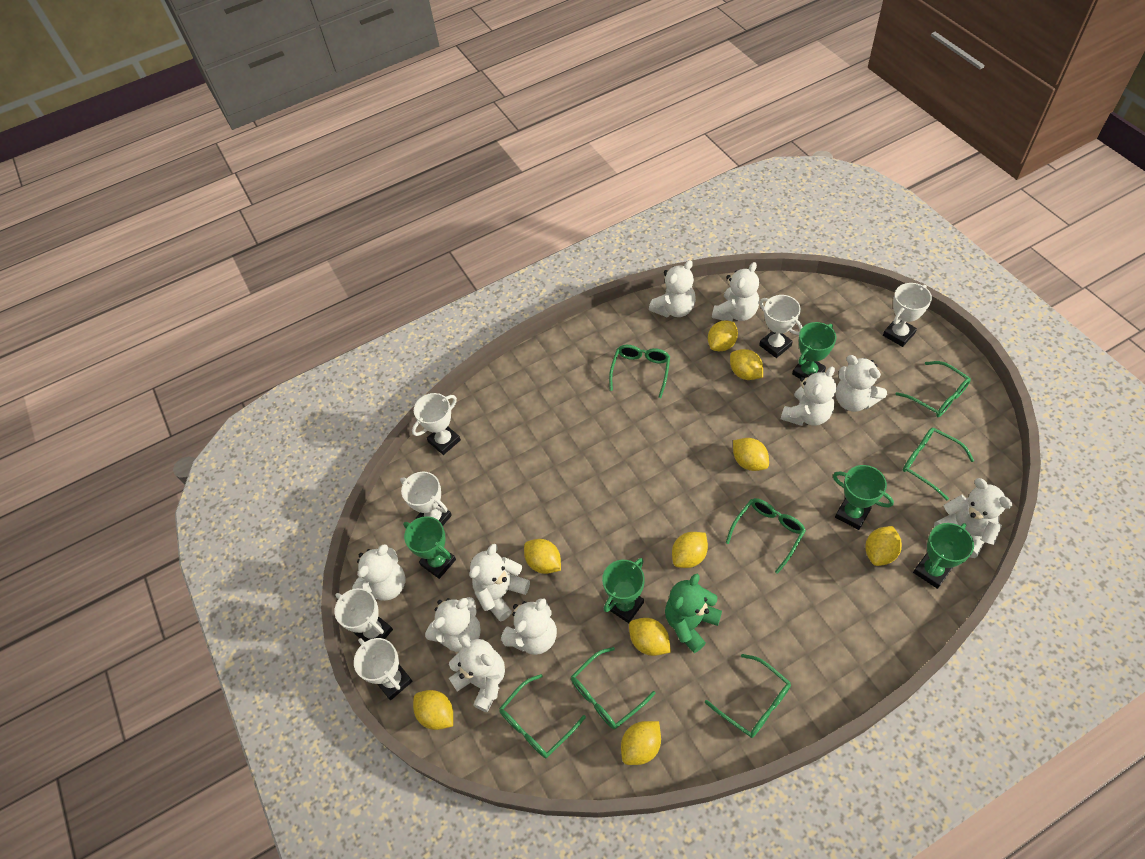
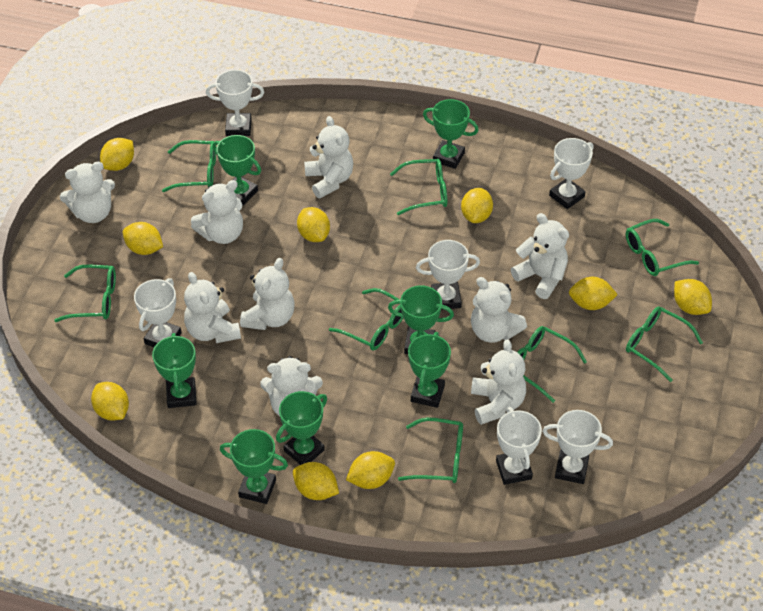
green glasses: 7 -> 8
green teddy bear: 1 -> 0
green trophy: 5 -> 7
white teddy bear: 10 -> 9

